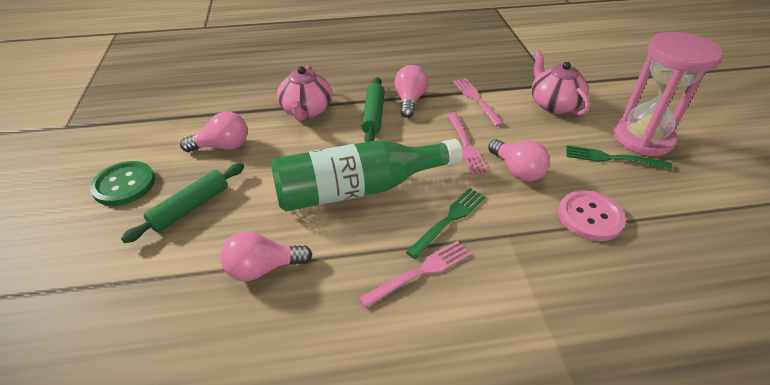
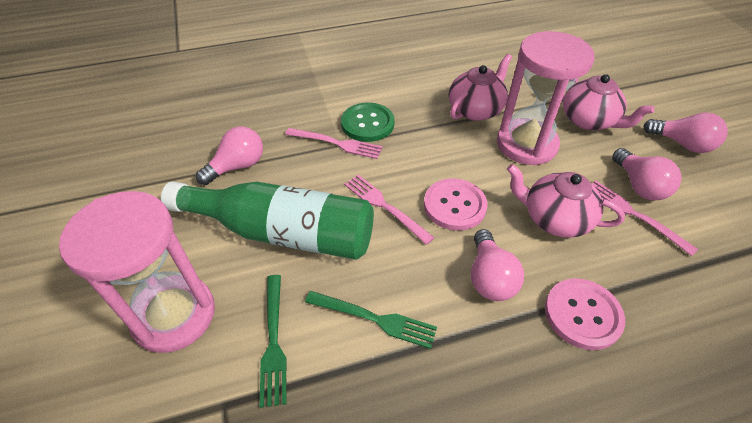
green rolling pin: 2 -> 0
pink button: 1 -> 2
pink hourglass: 1 -> 2
pink teapot: 2 -> 3

